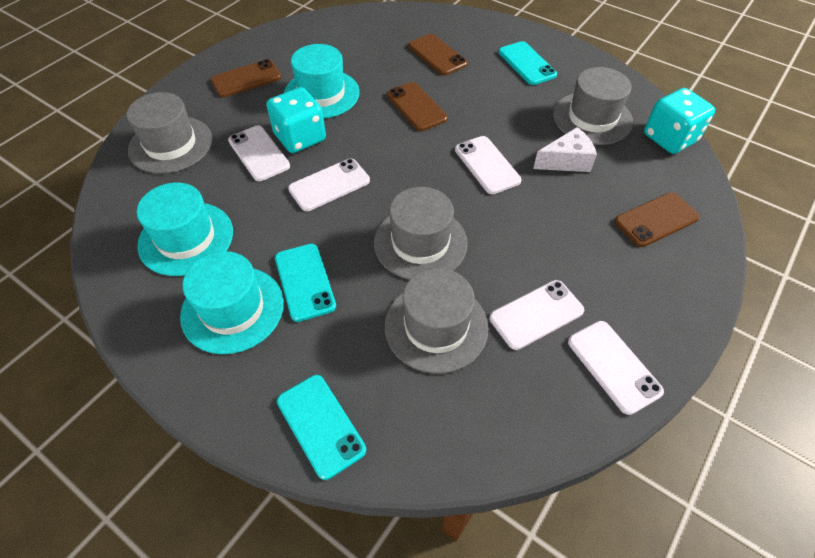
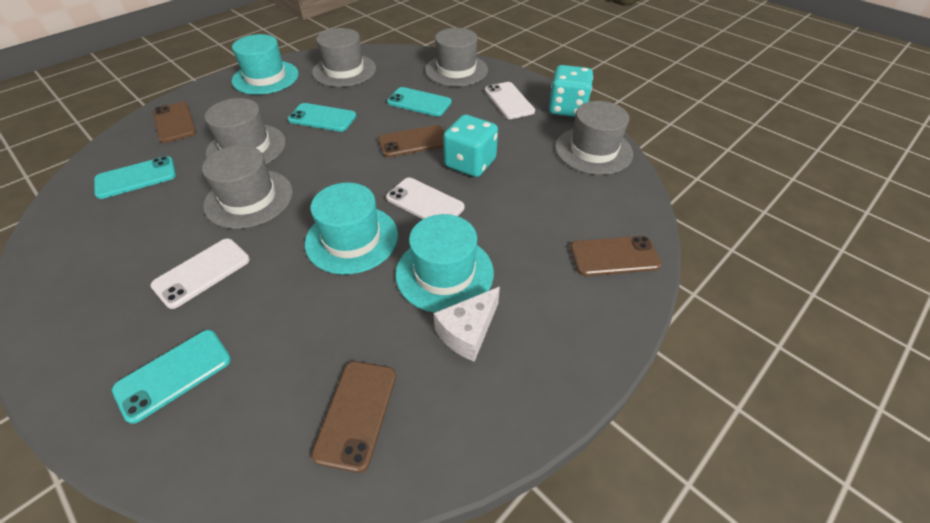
grey hat: 4 -> 5
turquoise phone: 3 -> 4
white phone: 5 -> 3

